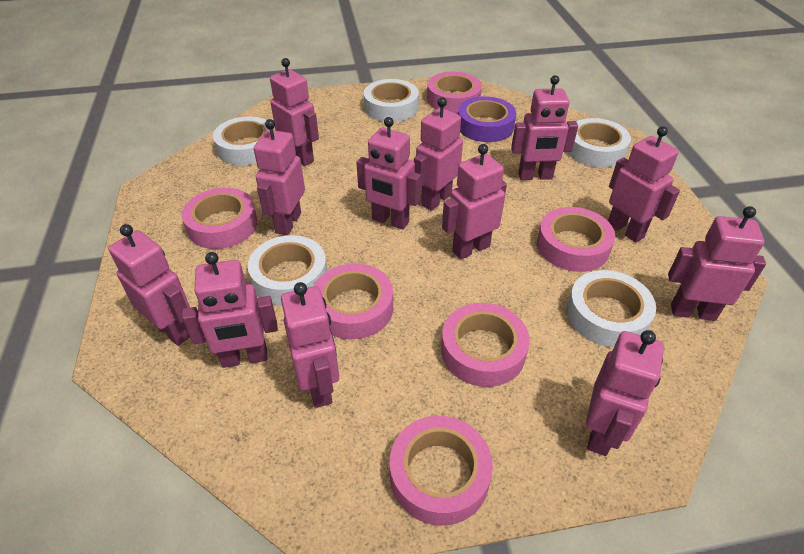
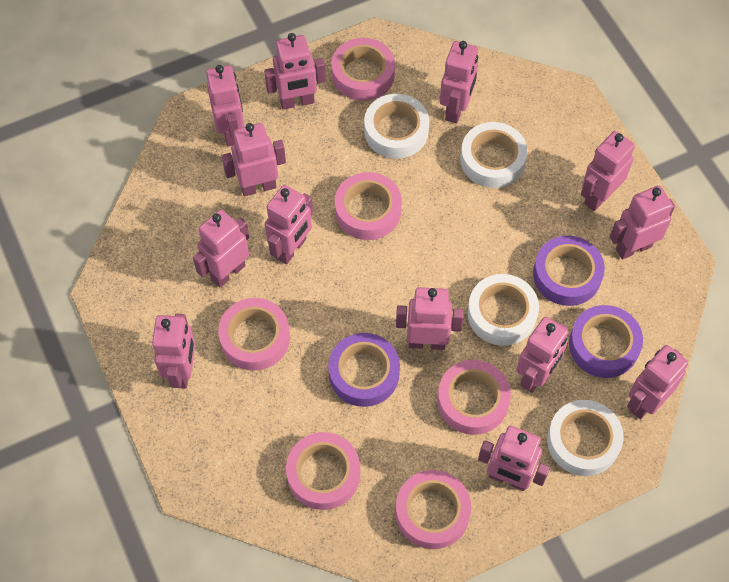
pink robot: 12 -> 13
purple tape: 1 -> 3
white tape: 5 -> 4

